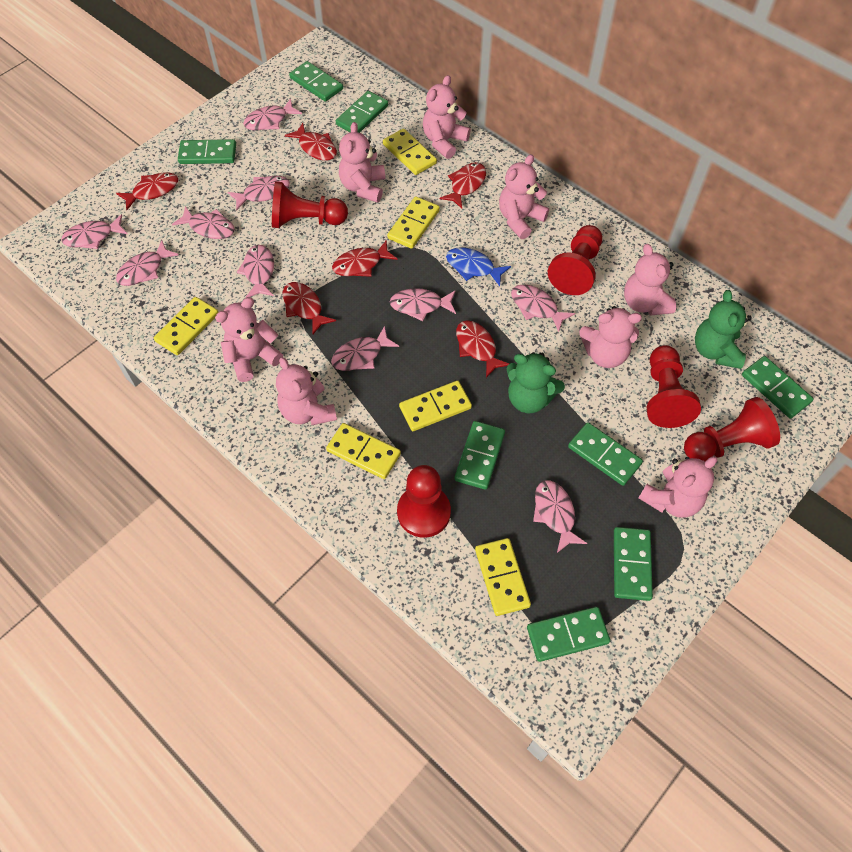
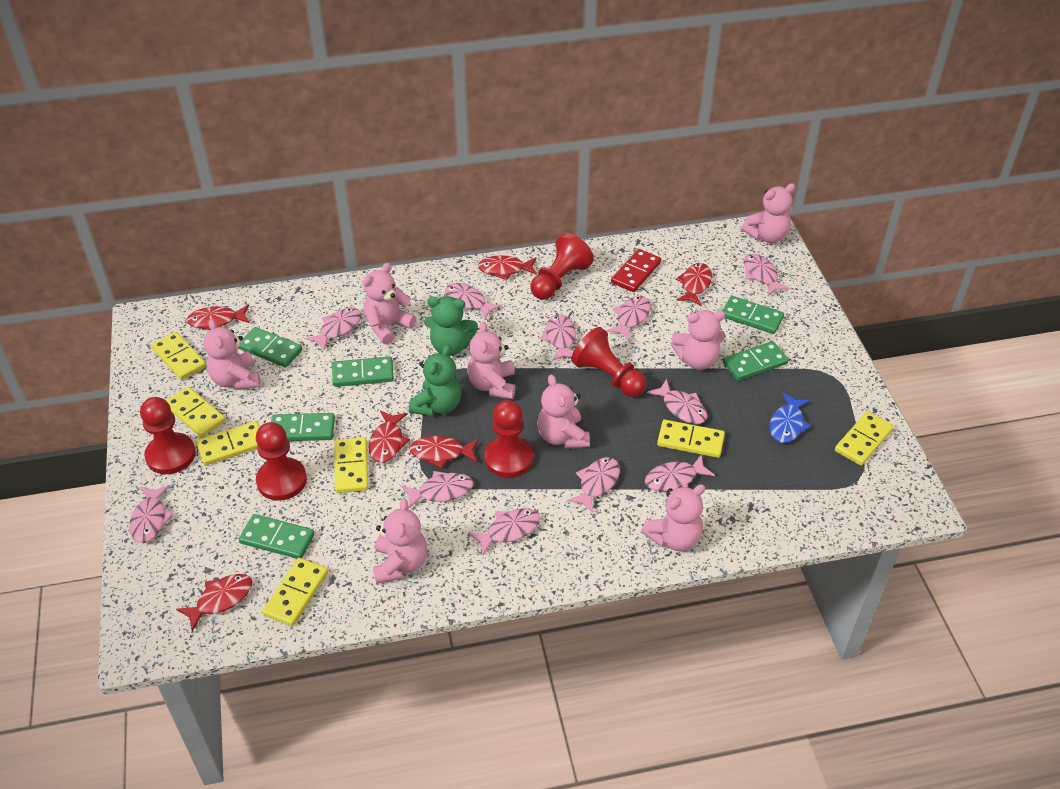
green domino: 8 -> 6
pink fish: 10 -> 11
red domino: 0 -> 1
yellow domino: 6 -> 7

